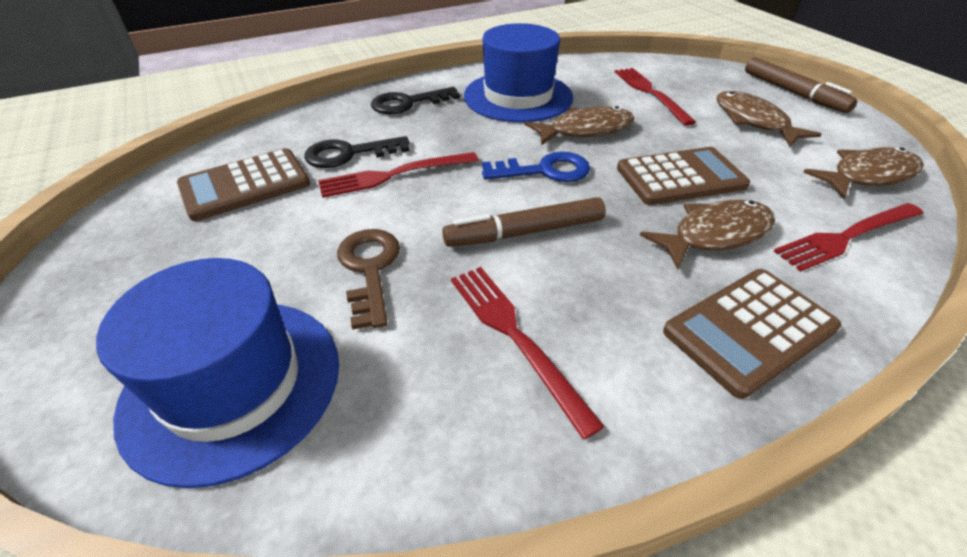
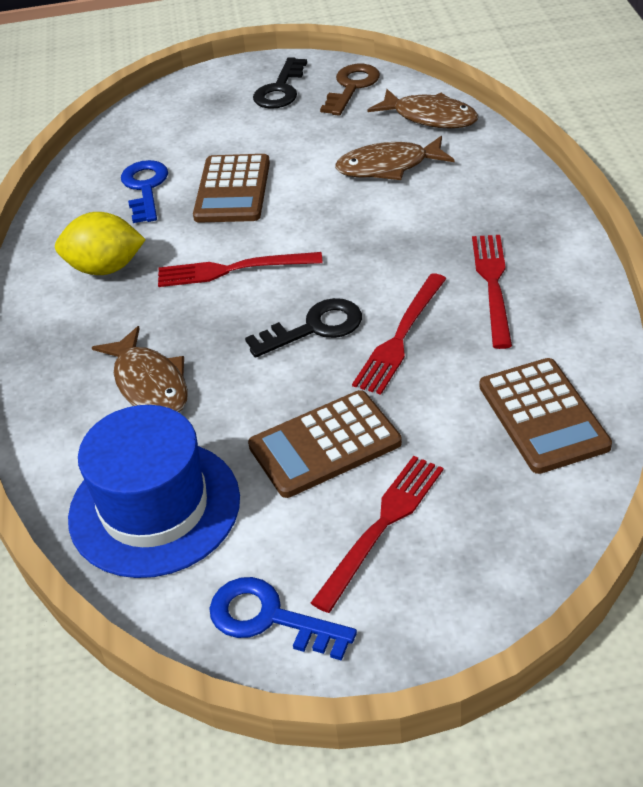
blue hat: 2 -> 1
blue key: 1 -> 2
brown fish: 4 -> 3
brown marker: 2 -> 0
yellow lemon: 0 -> 1

